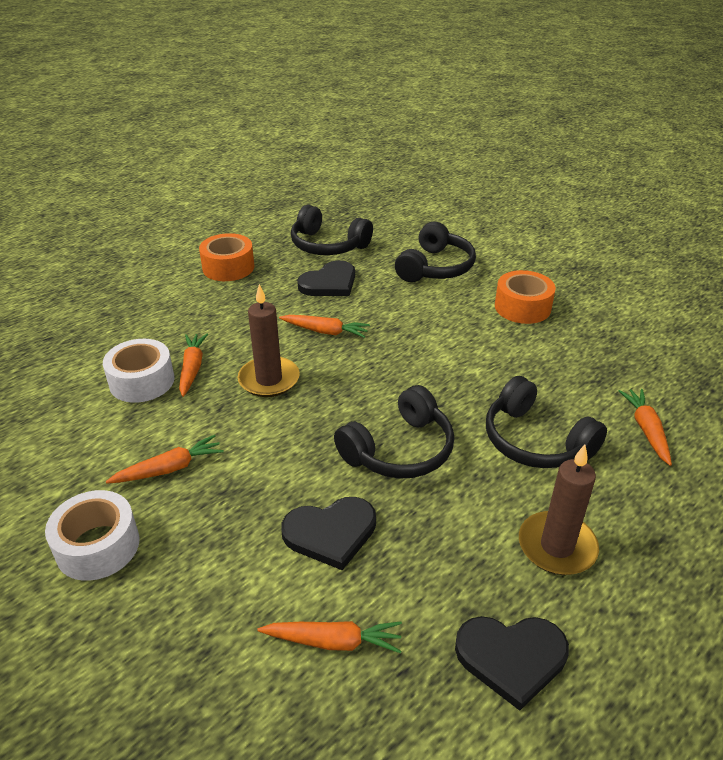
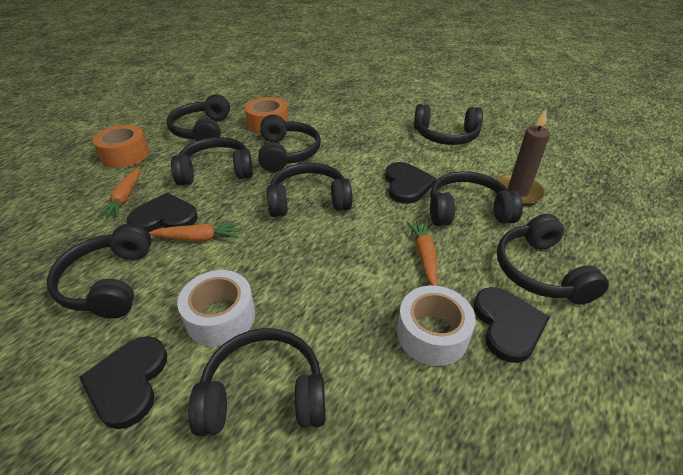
black headphones: 4 -> 9
black heart: 3 -> 4
brown candle: 2 -> 1
orange carrot: 5 -> 3

